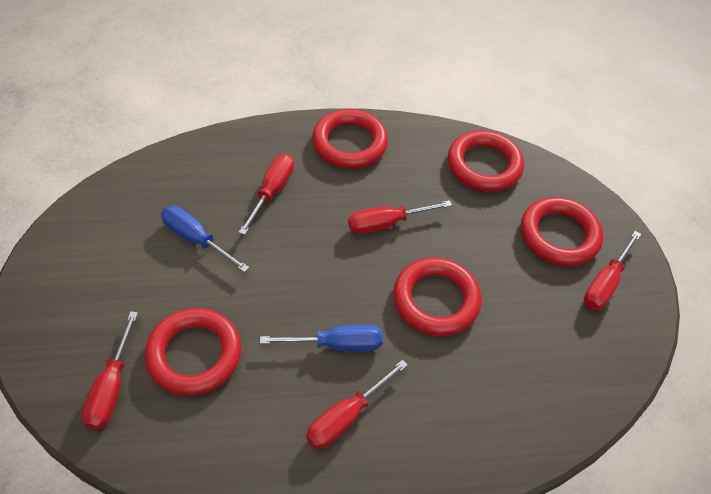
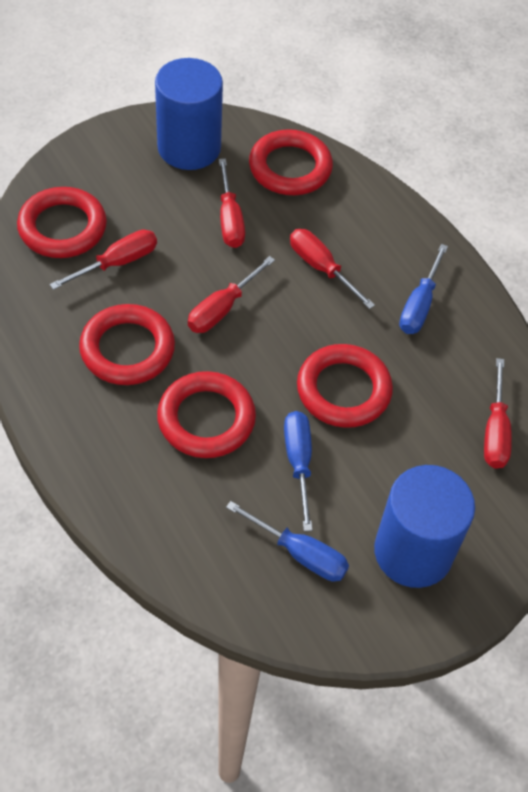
blue cylinder: 0 -> 2
blue screwdriver: 2 -> 3

